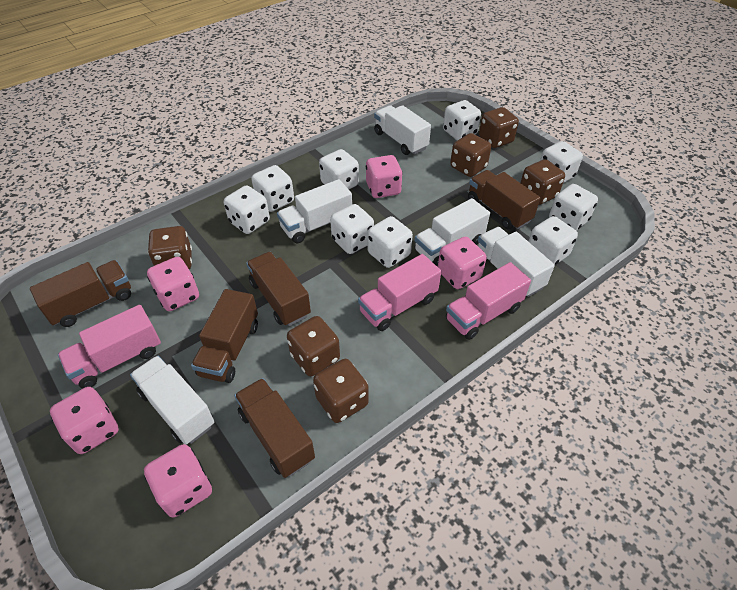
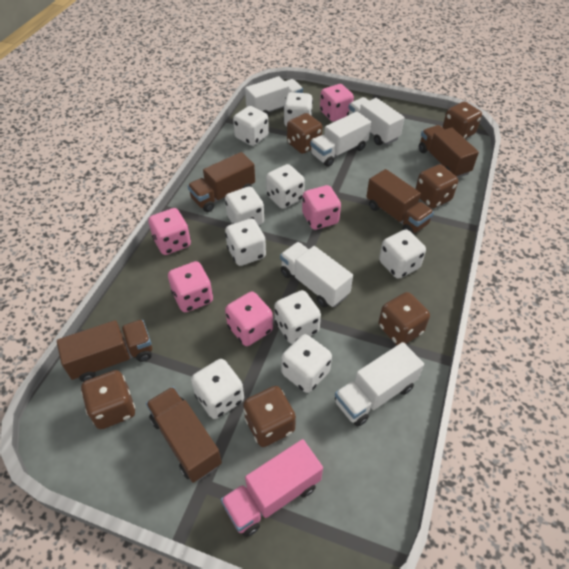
pink truck: 3 -> 1

